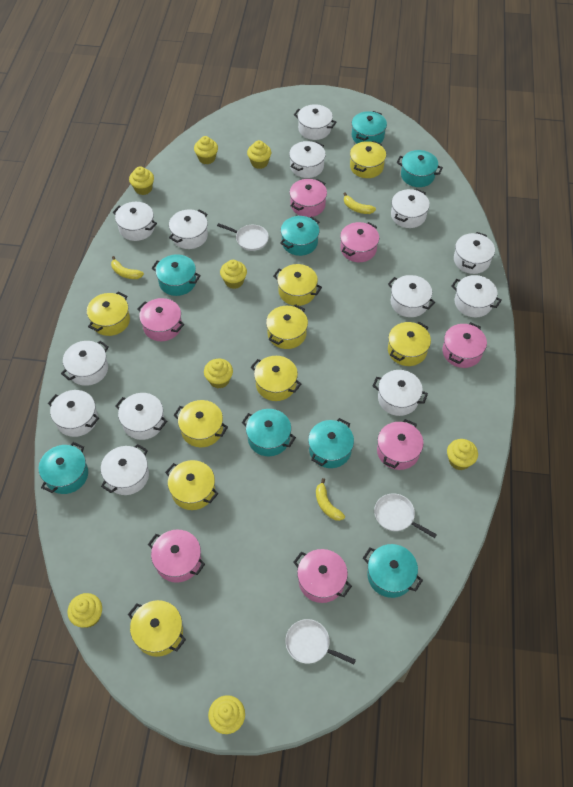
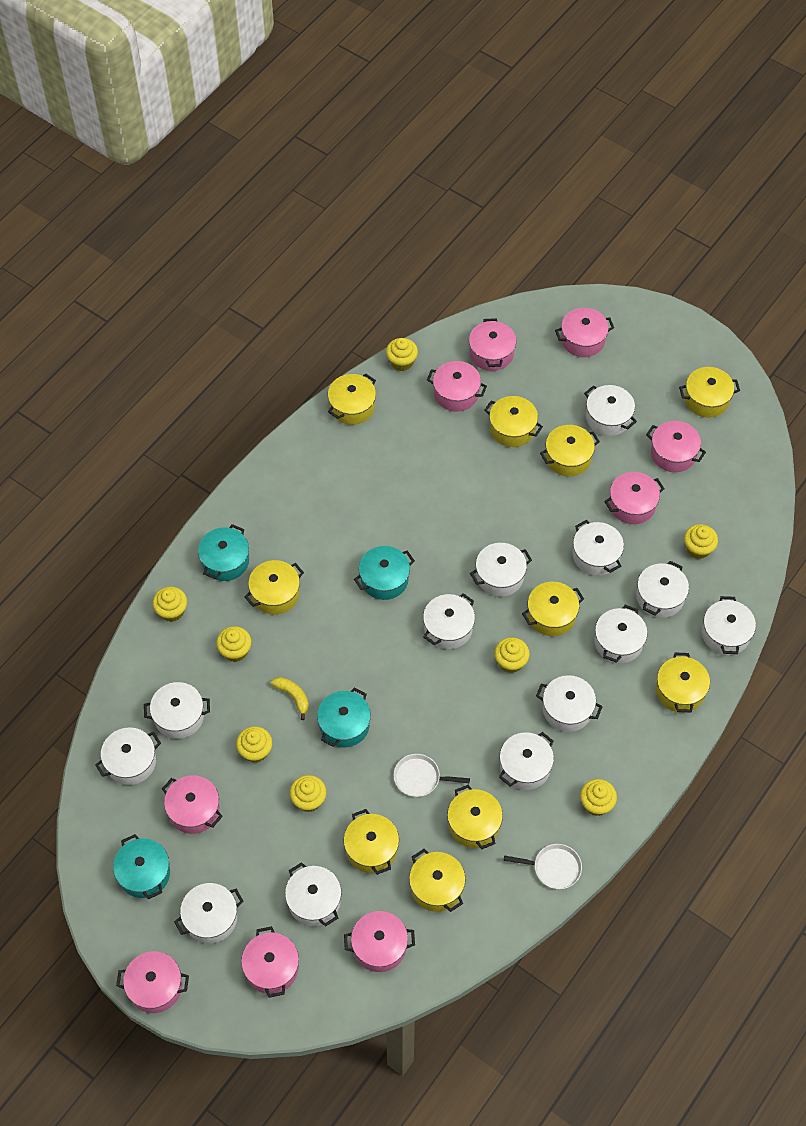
pink pot: 7 -> 9
turquoise pot: 8 -> 4
white pan: 3 -> 2
yellow banana: 3 -> 1
yellow pot: 9 -> 10

